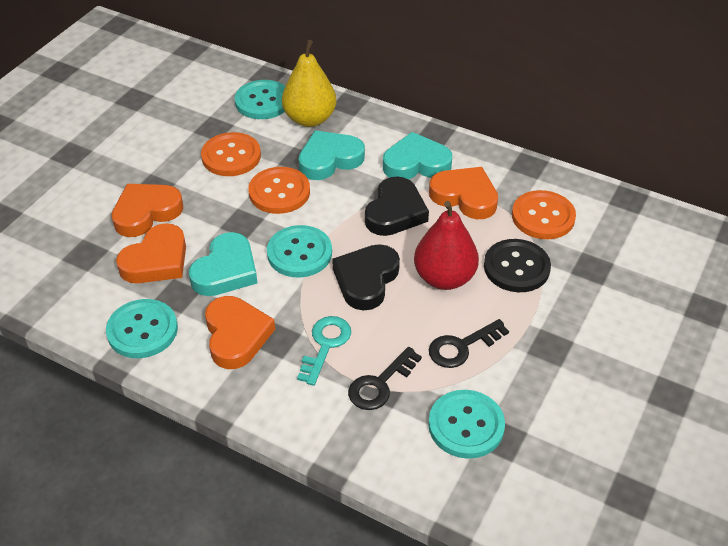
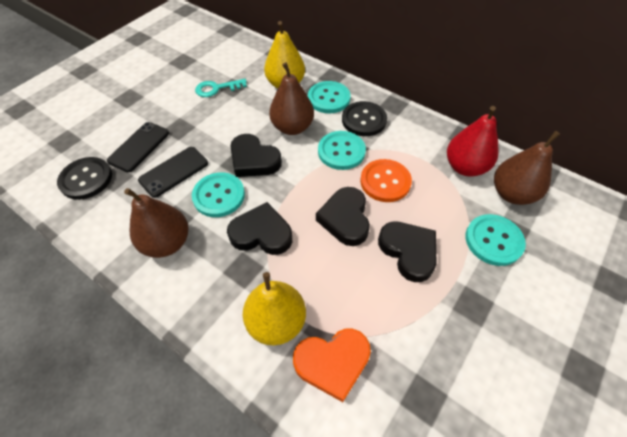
black button: 1 -> 2
black heart: 2 -> 4
black key: 2 -> 0
black phone: 0 -> 2
brown pear: 0 -> 3
orange button: 3 -> 1
orange heart: 4 -> 1
turquoise heart: 3 -> 0
yellow pear: 1 -> 2

